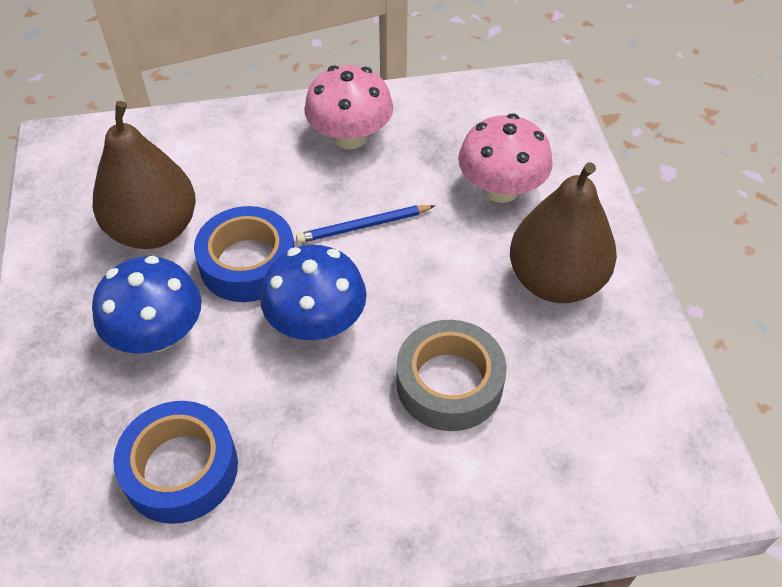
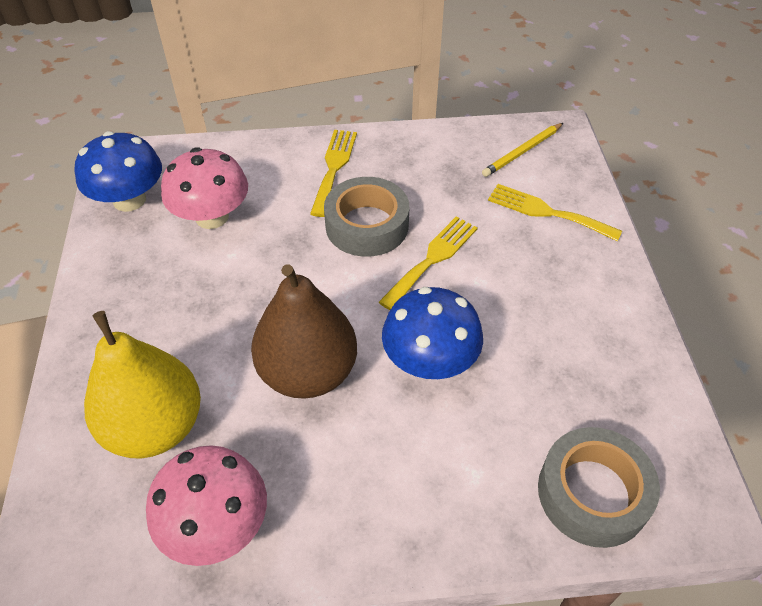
blue pencil: 1 -> 0
blue tape: 2 -> 0
brown pear: 2 -> 1
grey tape: 1 -> 2
yellow fork: 0 -> 3
yellow pear: 0 -> 1
yellow pencil: 0 -> 1

